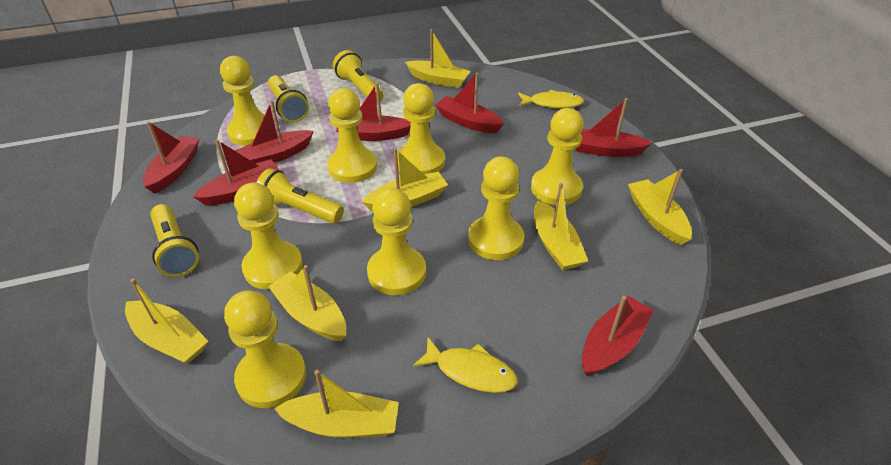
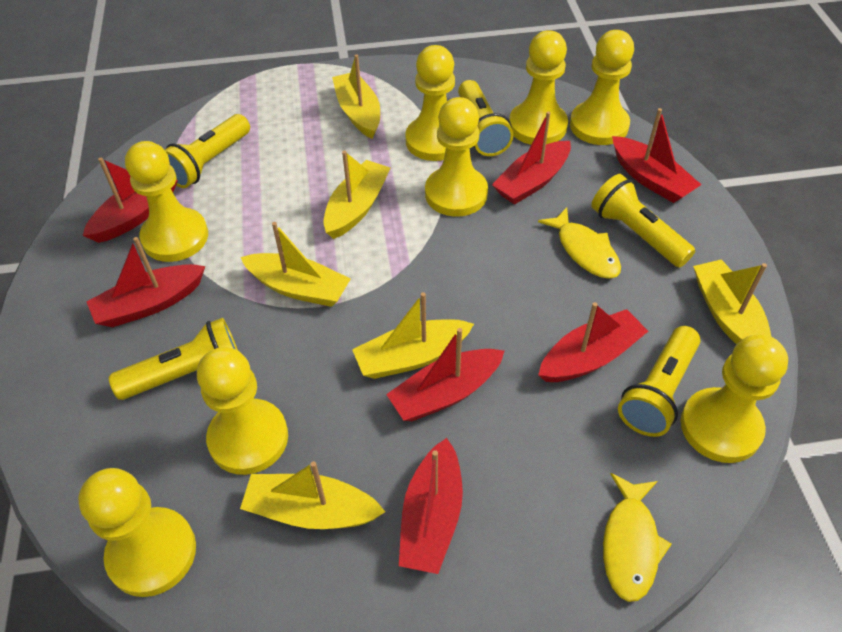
yellow boat: 7 -> 6
yellow flashlight: 4 -> 5

